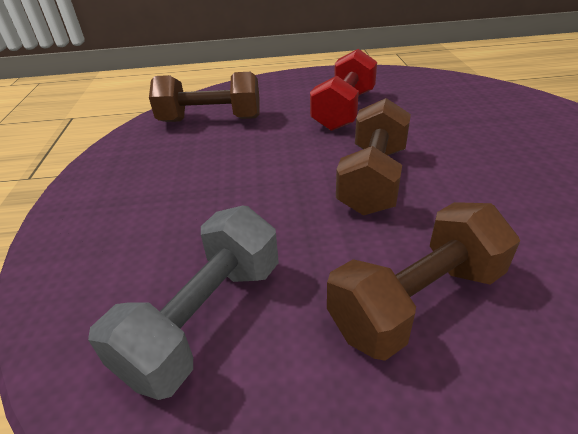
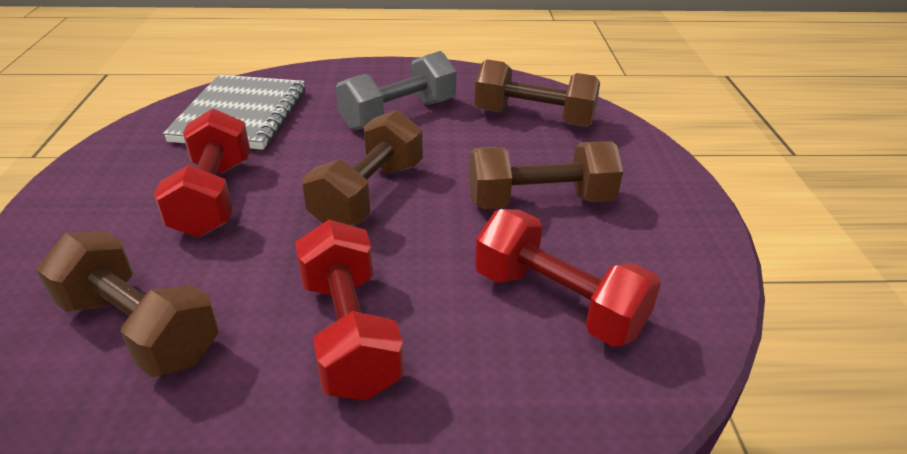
brown dumbbell: 3 -> 4
grey notebook: 0 -> 1
red dumbbell: 1 -> 3

